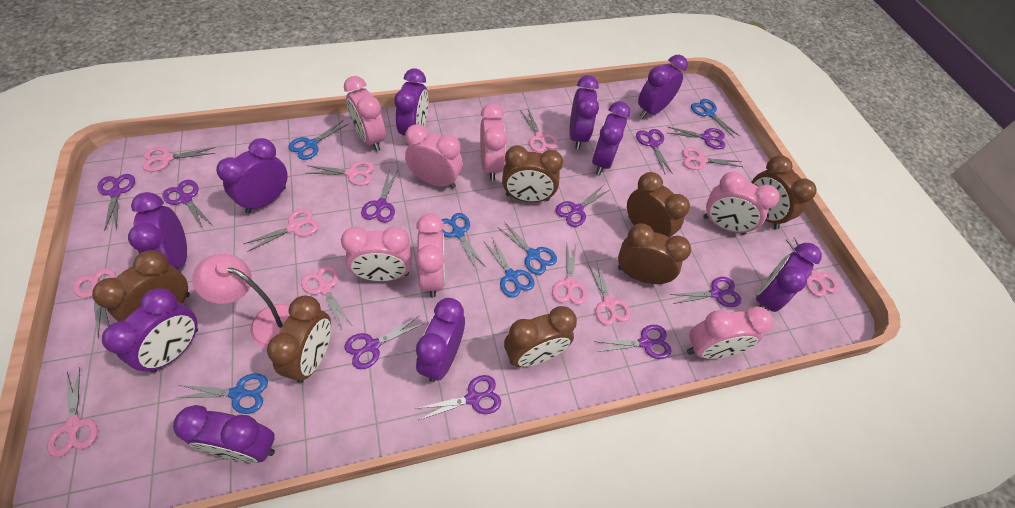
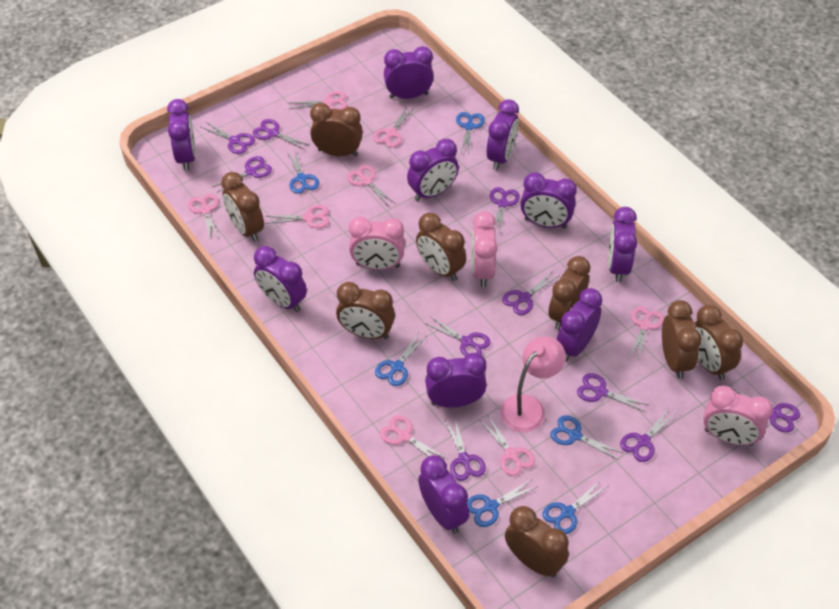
brown clock: 7 -> 8
pink clock: 7 -> 3
pink scissors: 11 -> 8

